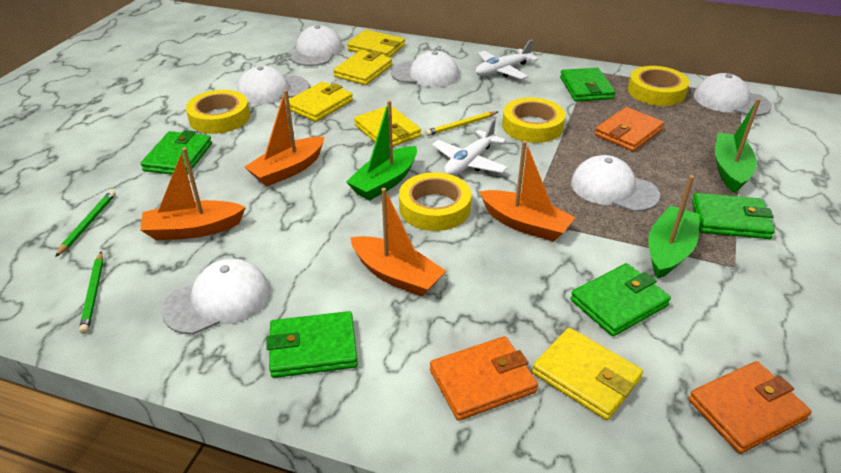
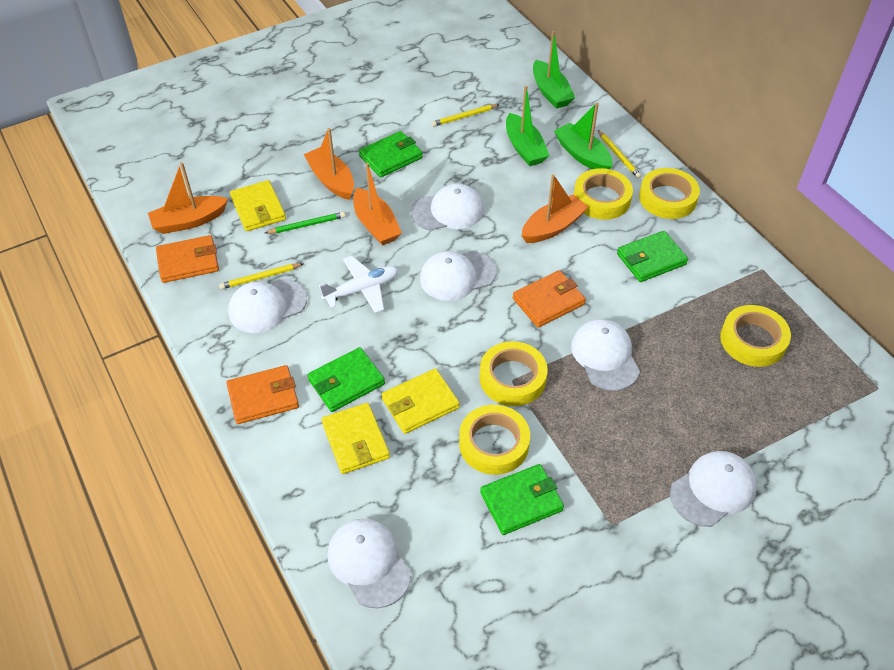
green pencil: 2 -> 1
green wallet: 5 -> 4
white plane: 2 -> 1
yellow pencil: 1 -> 3
yellow tape: 4 -> 5
yellow wallet: 5 -> 3

